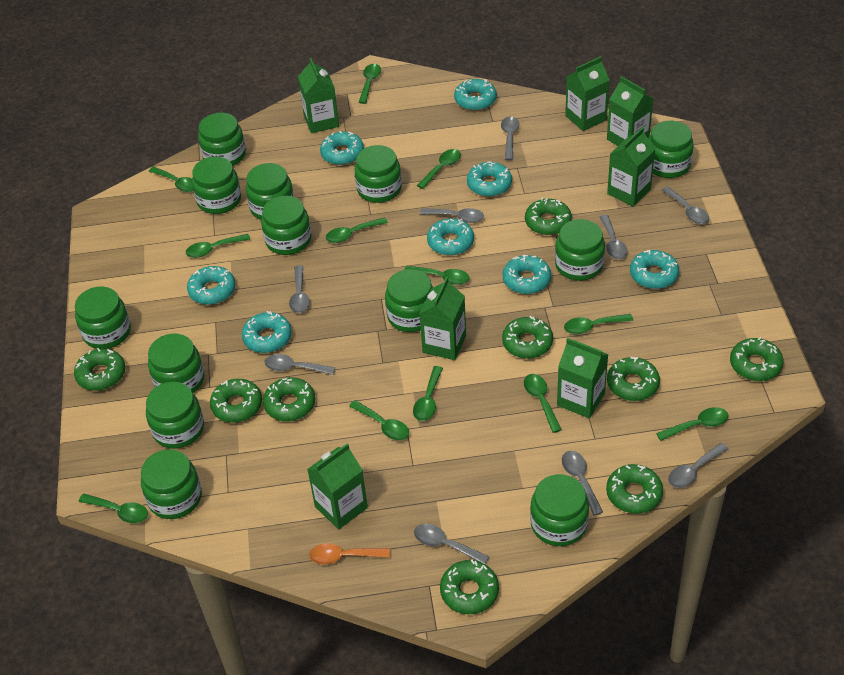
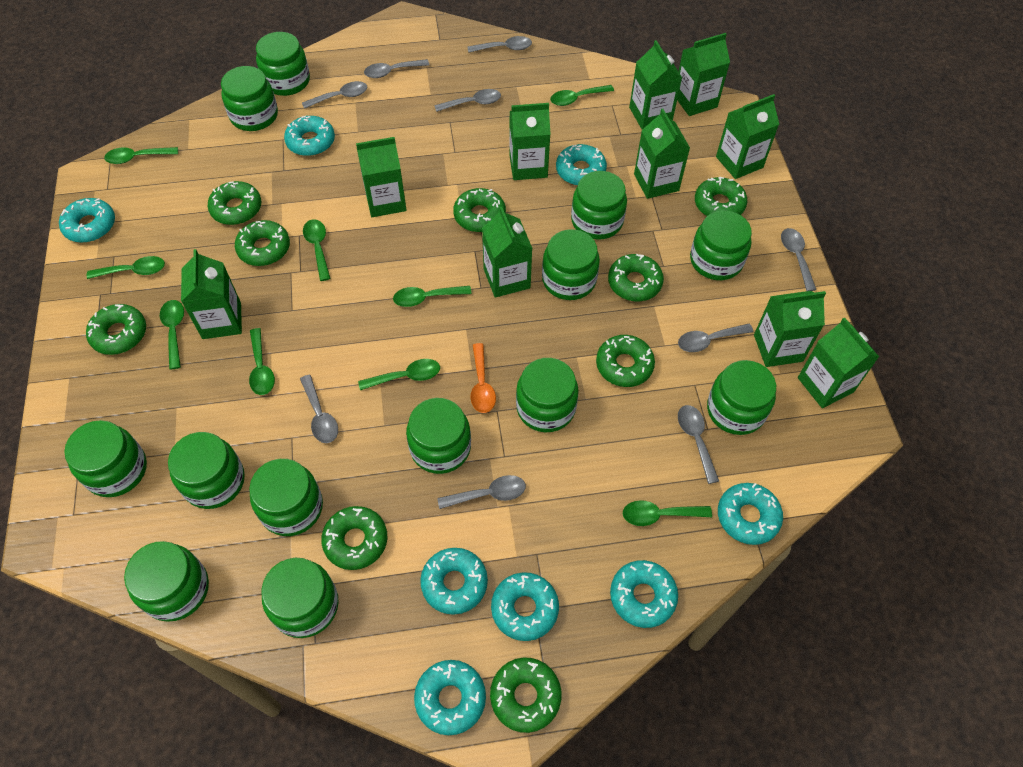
green carton: 7 -> 10
green spoon: 12 -> 9

